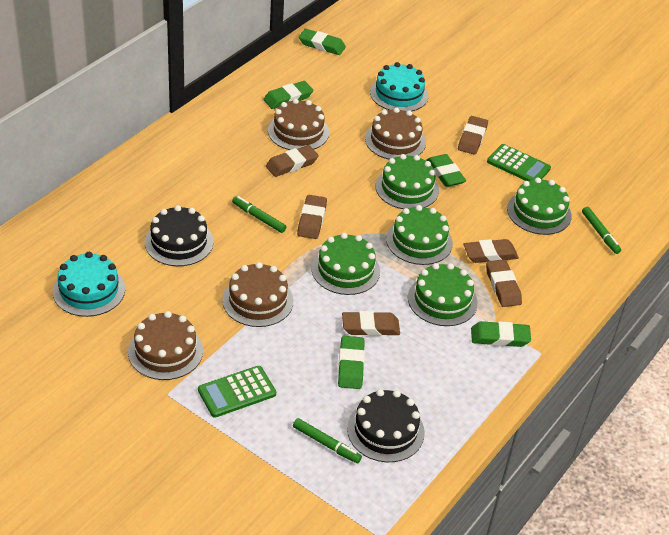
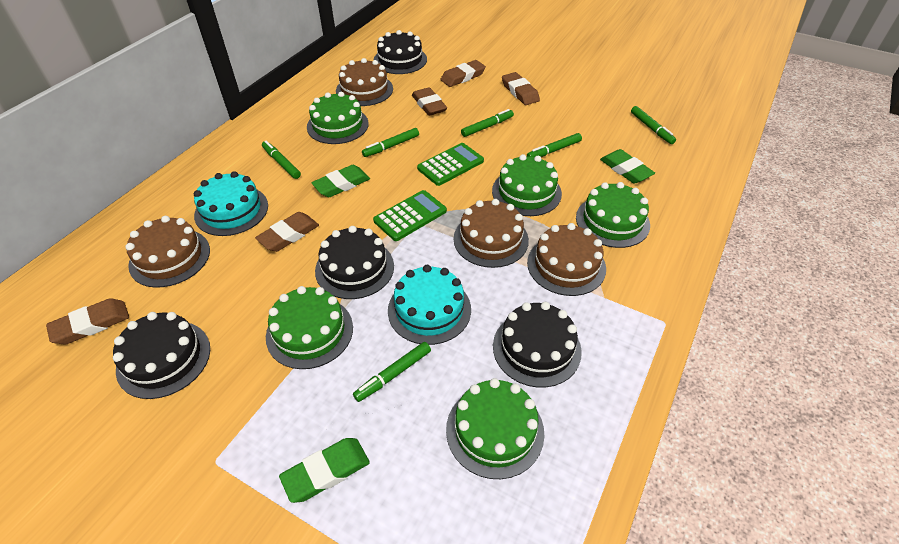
black cake: 2 -> 4
brown eraser: 6 -> 5
green eraser: 5 -> 3
green marker: 3 -> 6

